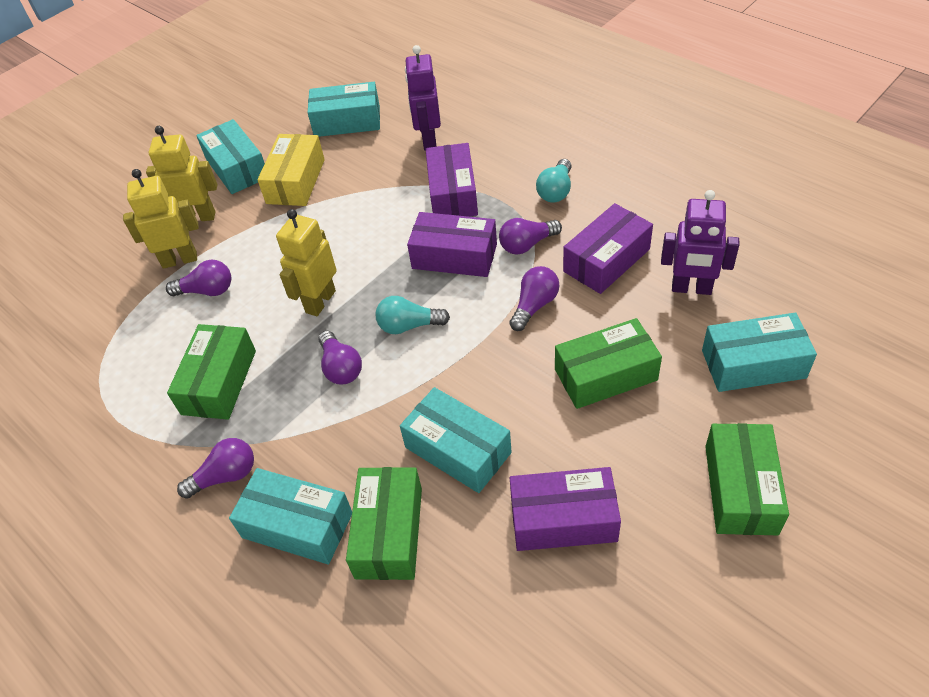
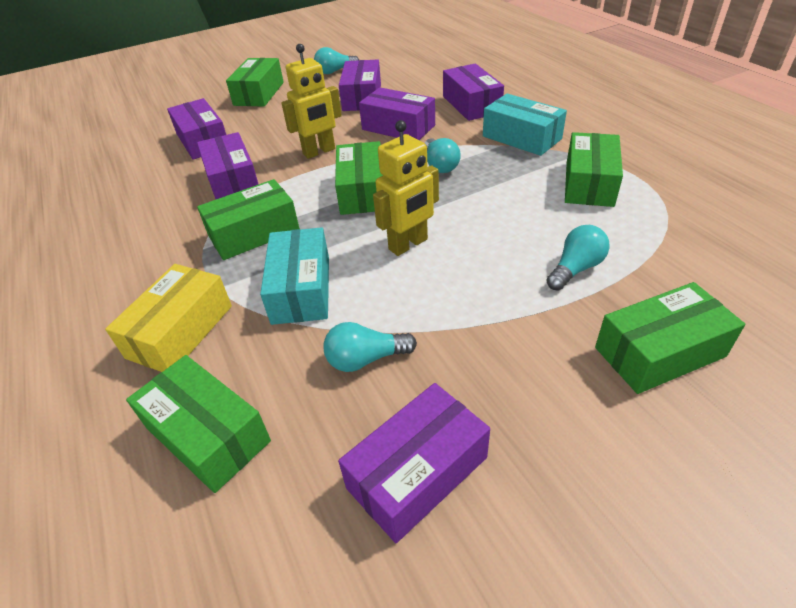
green box: 4 -> 6
purple box: 4 -> 6
purple light bulb: 5 -> 0
purple robot: 2 -> 0
turquoise box: 5 -> 2
turquoise light bulb: 2 -> 4
yellow robot: 3 -> 2

